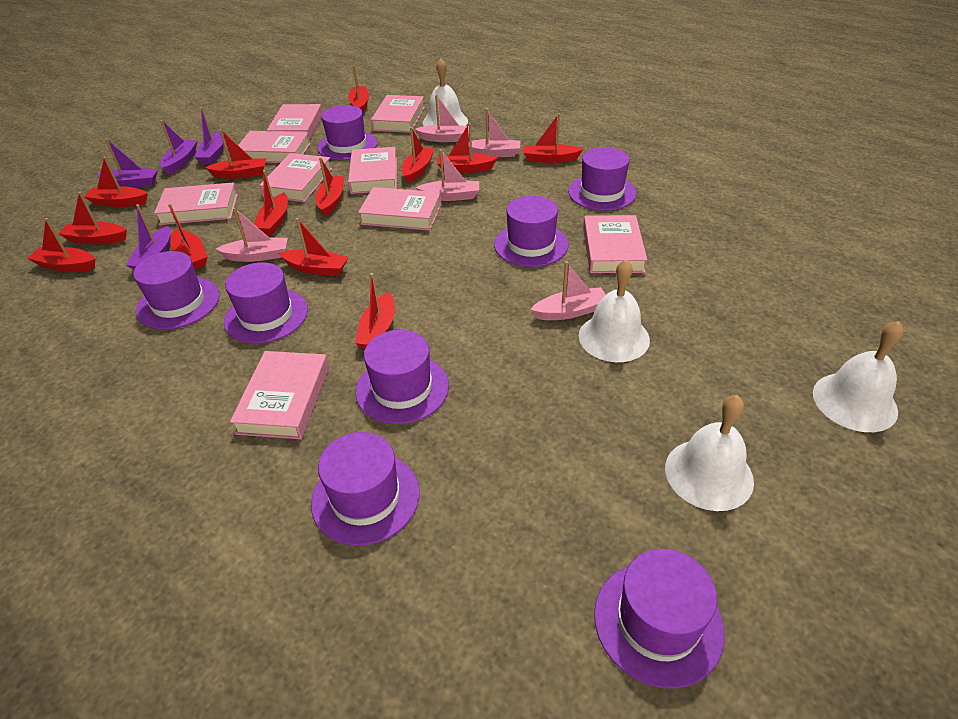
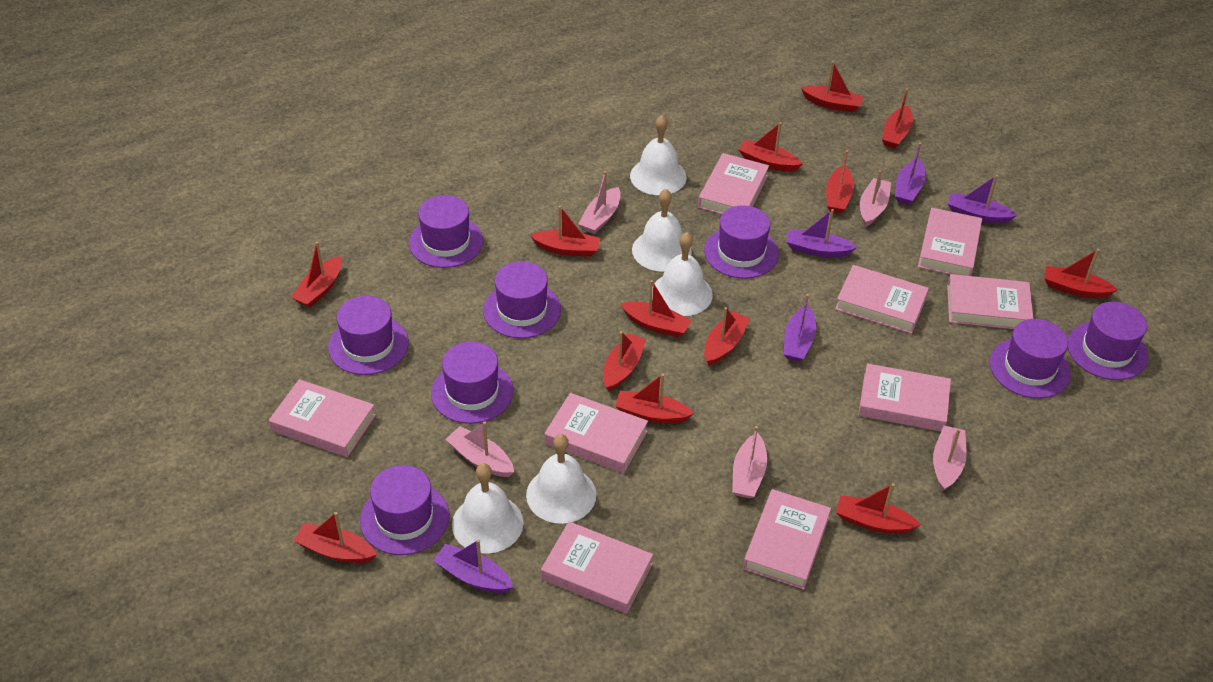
purple boat: 4 -> 5
white bell: 4 -> 5

